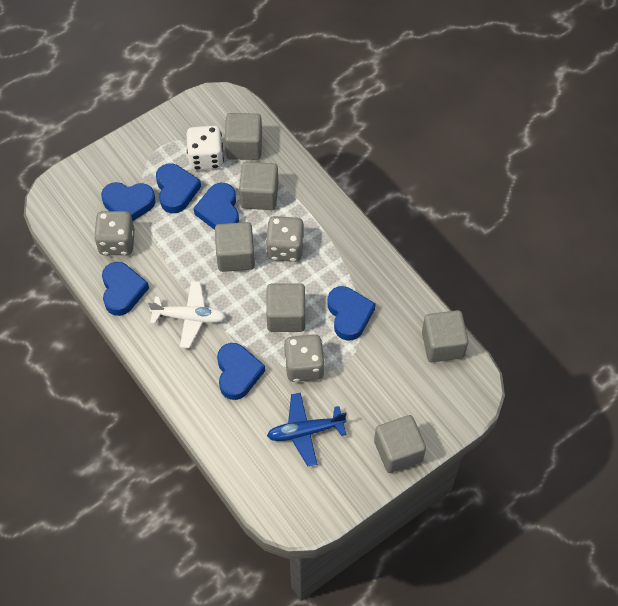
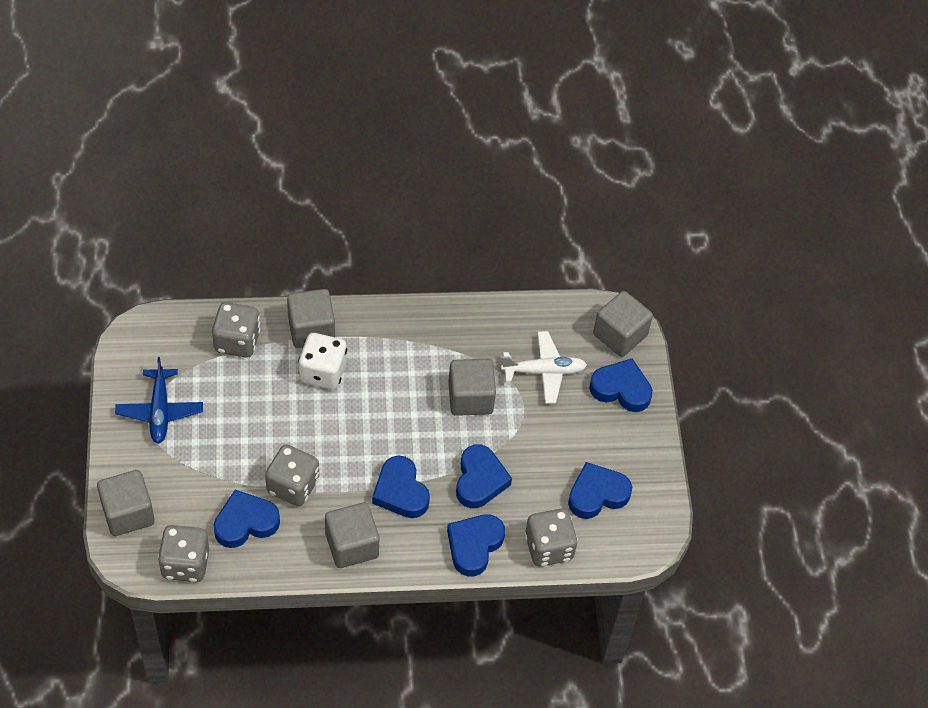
grey cube: 6 -> 5
grey dice: 3 -> 4

